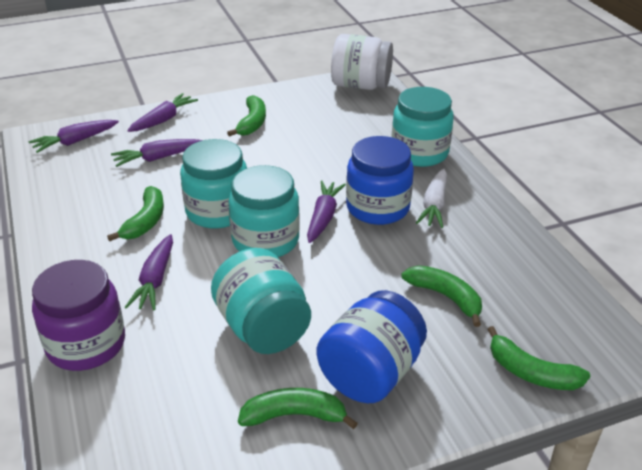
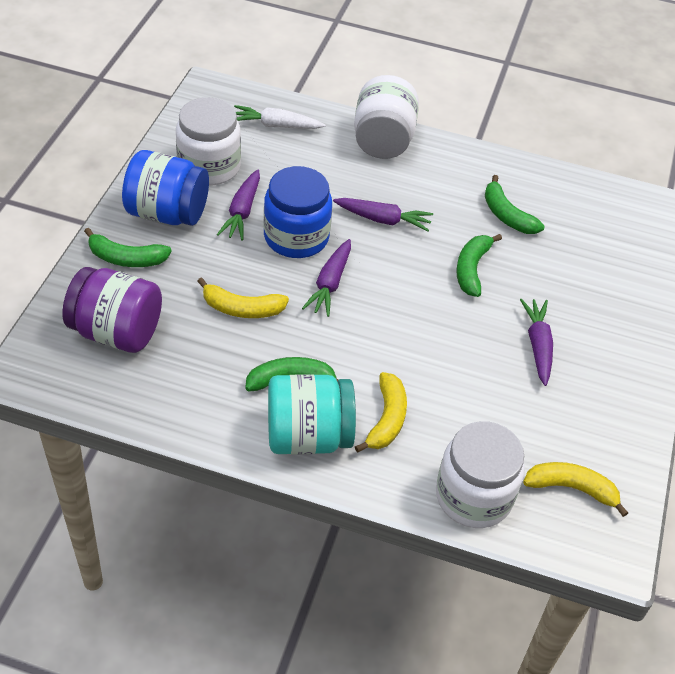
green banana: 5 -> 4
purple carrot: 5 -> 4
turquoise jar: 4 -> 1
white jar: 1 -> 3
yellow banana: 0 -> 3

